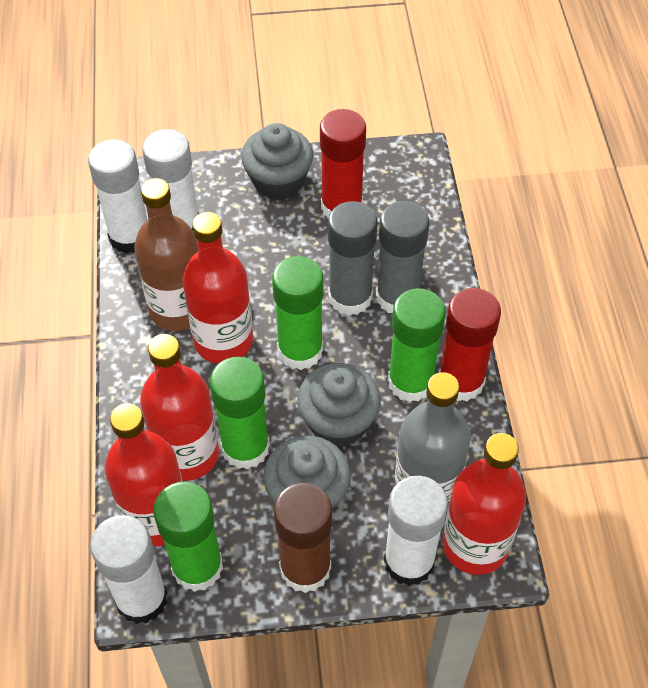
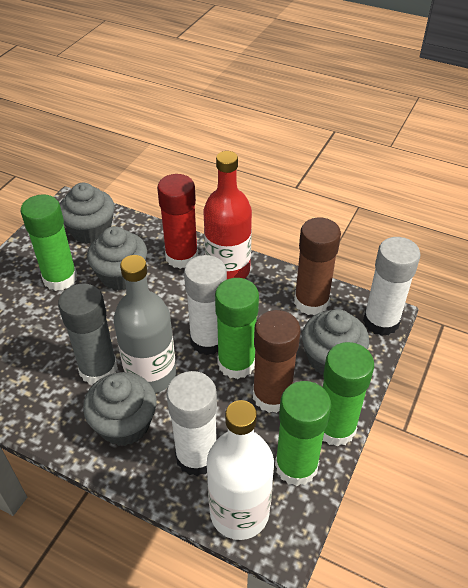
brown bottle: 1 -> 0
brown glue stick: 1 -> 2
grey cupcake: 3 -> 4
grey glue stick: 2 -> 1
red bottle: 4 -> 1
red glue stick: 2 -> 1
white bottle: 0 -> 1
white glue stick: 4 -> 3

